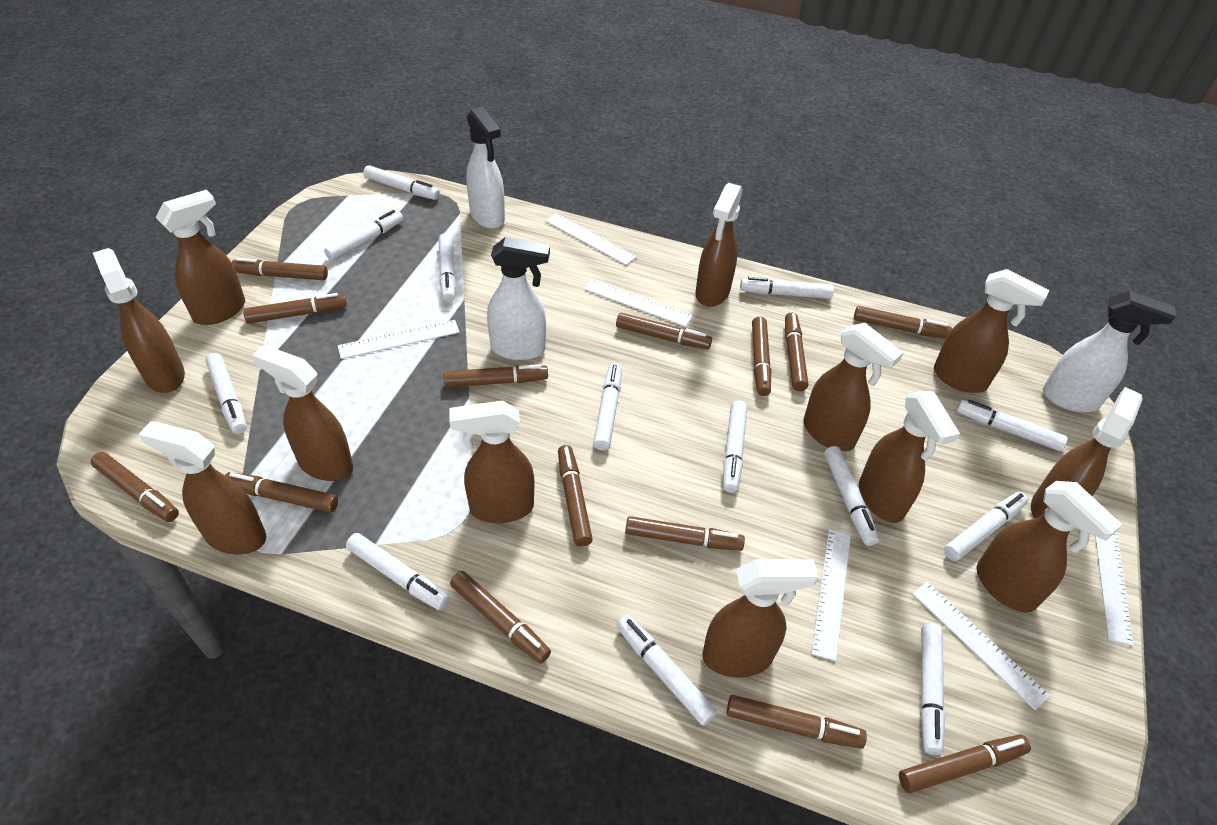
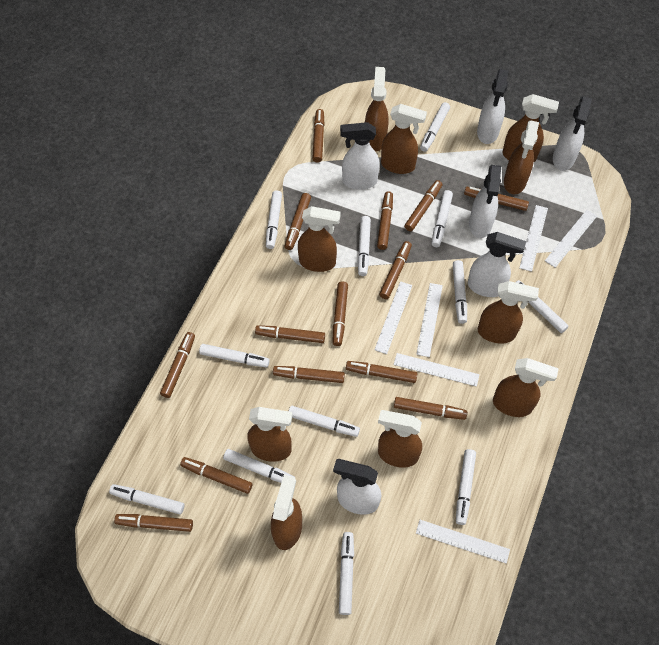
brown spray bottle: 12 -> 10
white marker: 13 -> 12
white spray bottle: 3 -> 6

